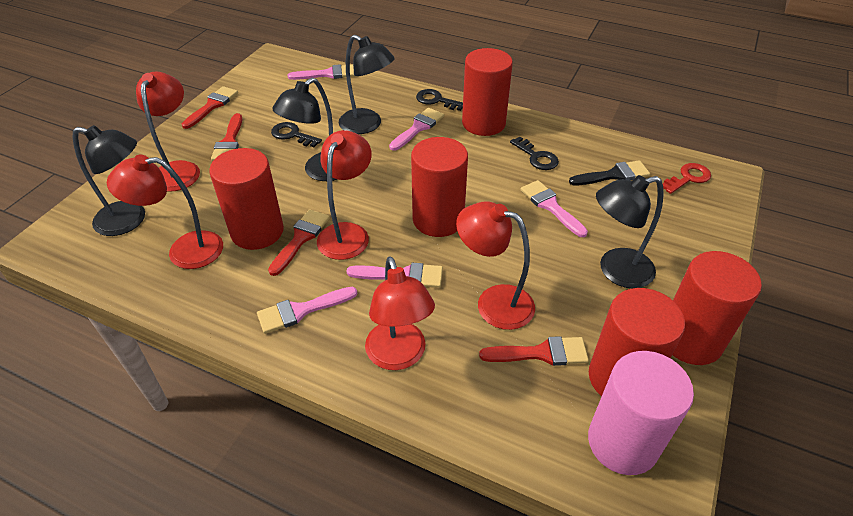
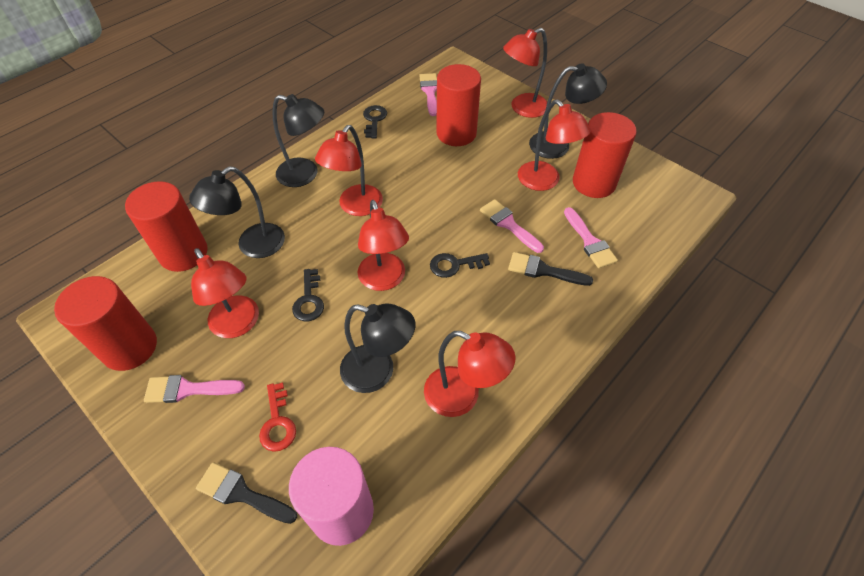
black brush: 1 -> 2
pink brush: 5 -> 4
red brush: 4 -> 0
red cylinder: 5 -> 4
red lamp: 5 -> 6

